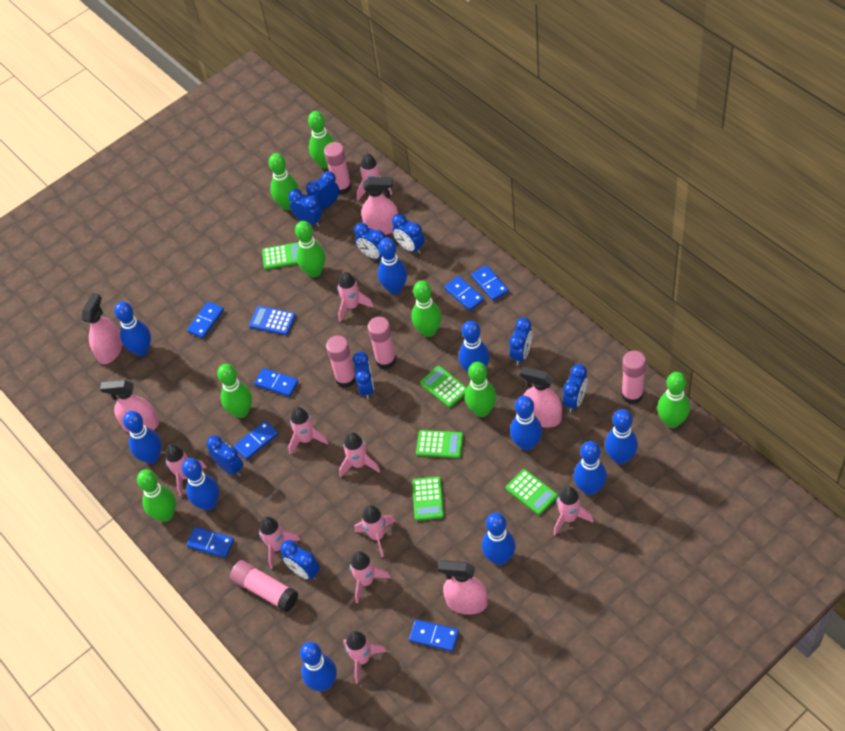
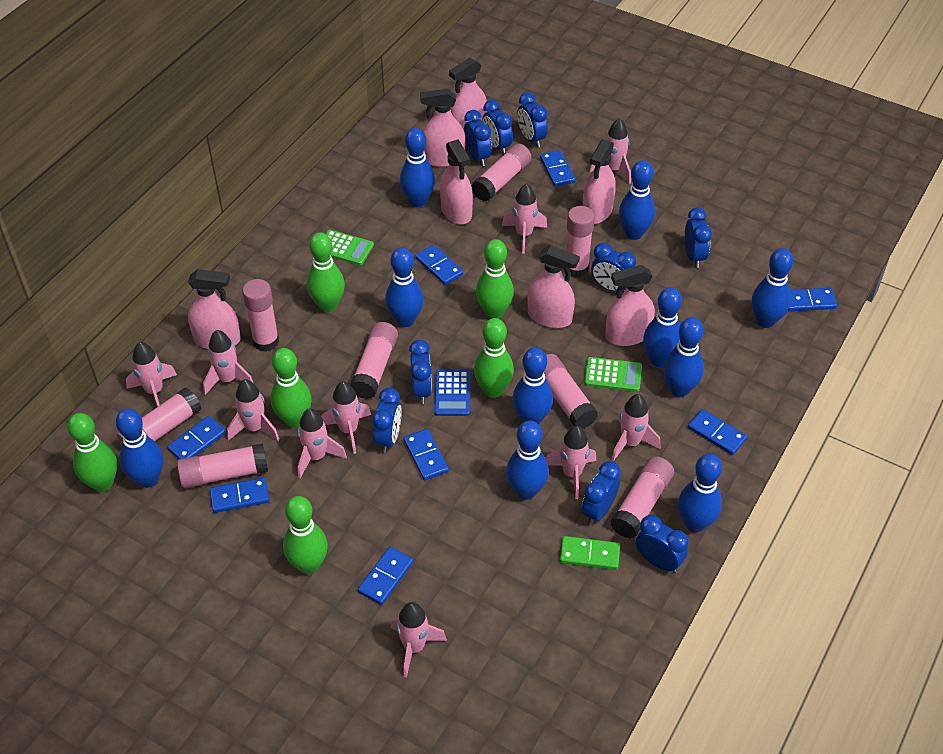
blue domino: 7 -> 8
green bowling pin: 8 -> 6
green calculator: 5 -> 2
green domino: 0 -> 1
pink glue stick: 5 -> 8
pink spray bottle: 5 -> 7

